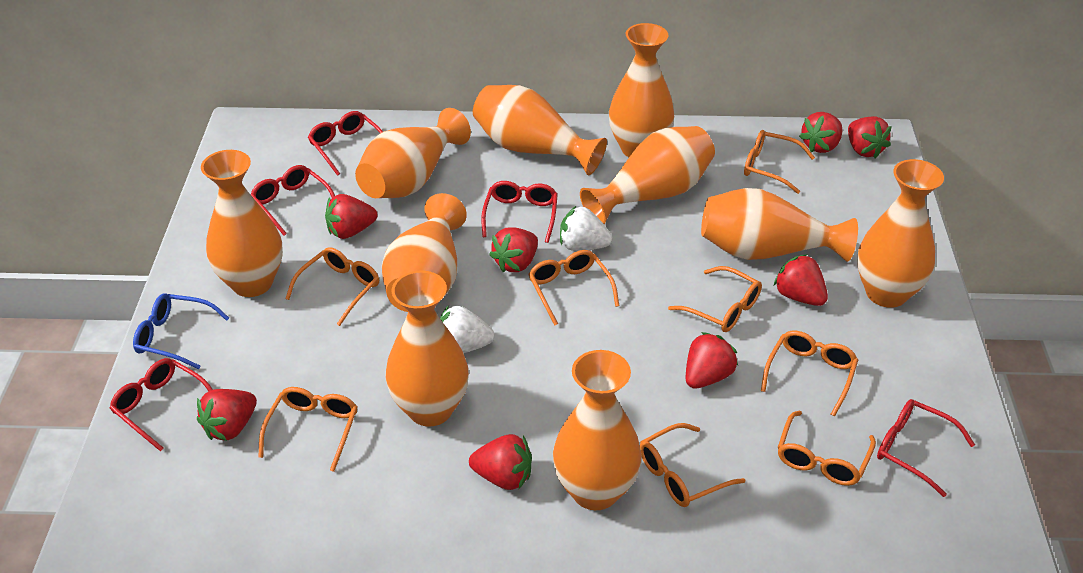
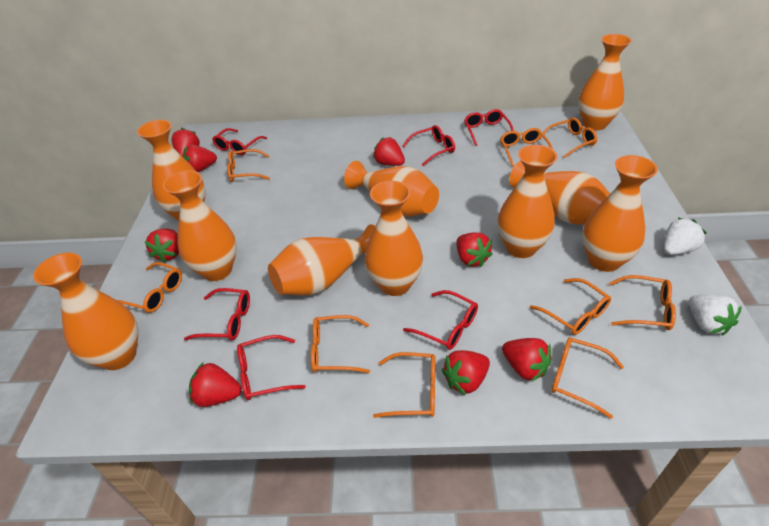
blue glasses: 1 -> 0
orange glasses: 8 -> 9
red glasses: 5 -> 6

